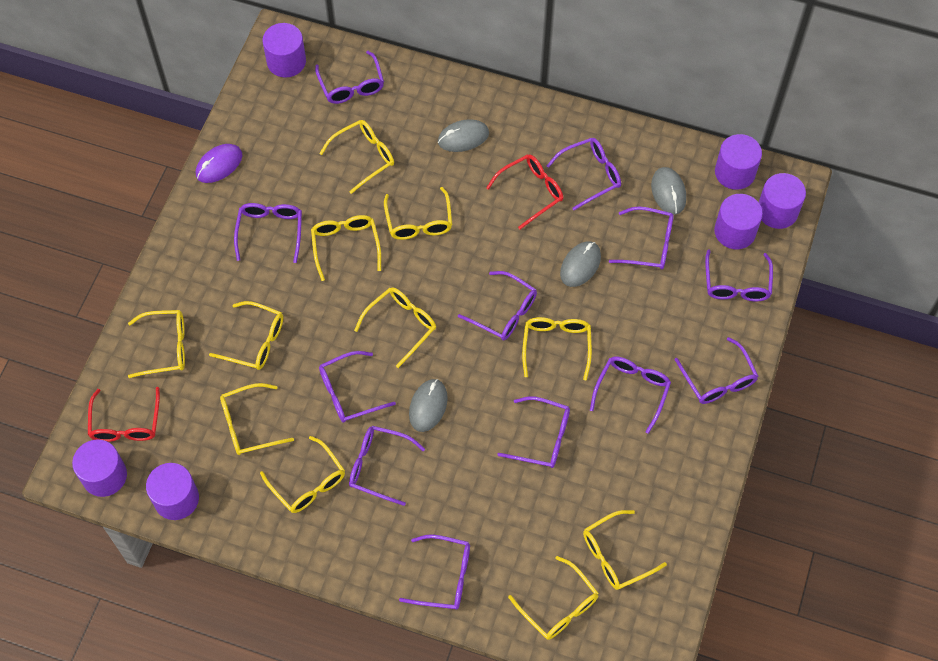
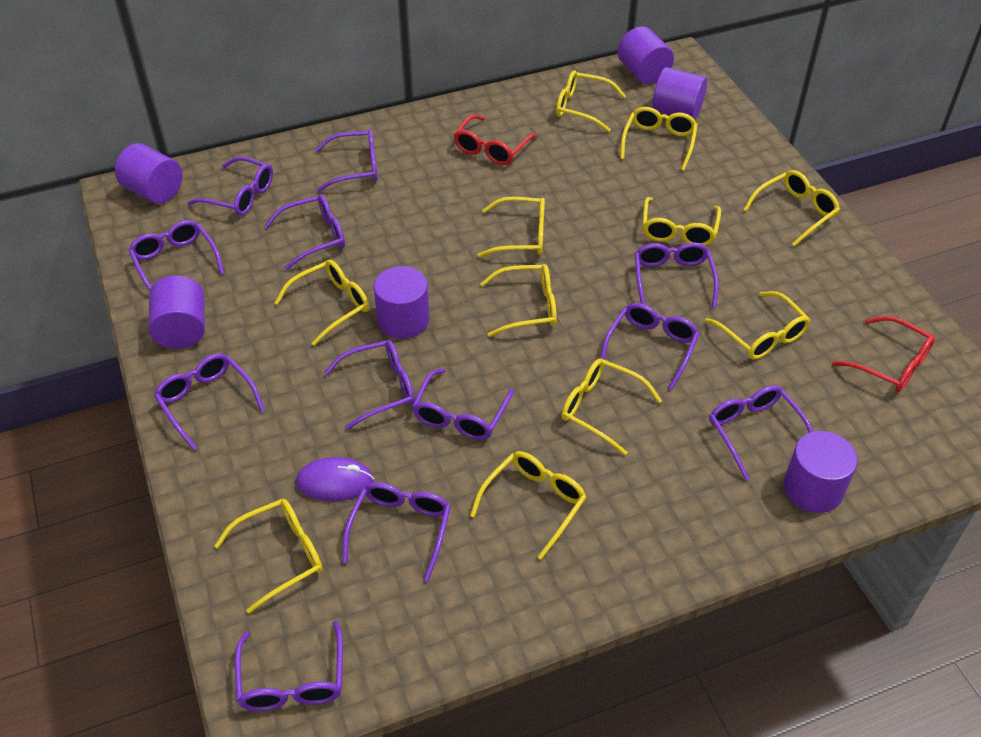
grey mouse: 4 -> 0

